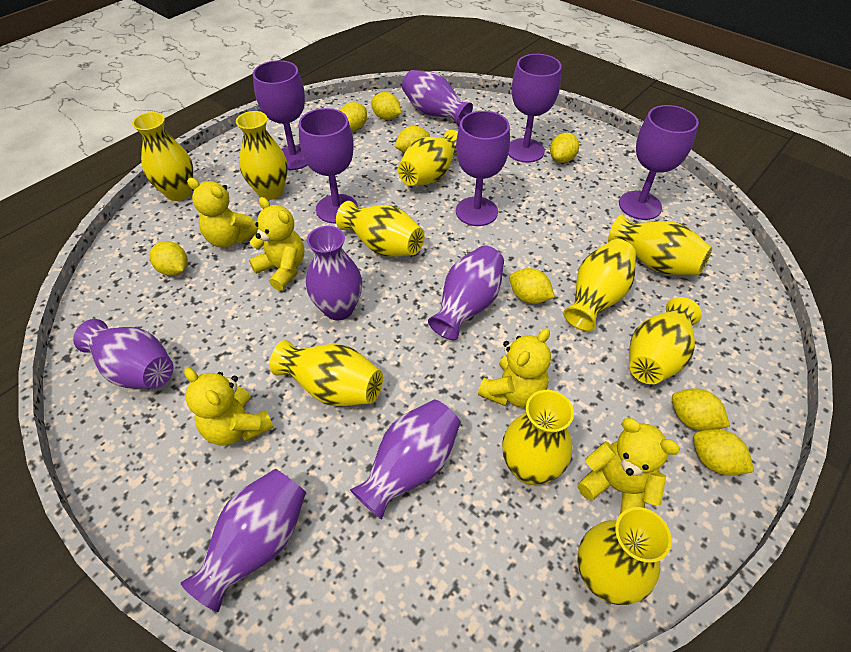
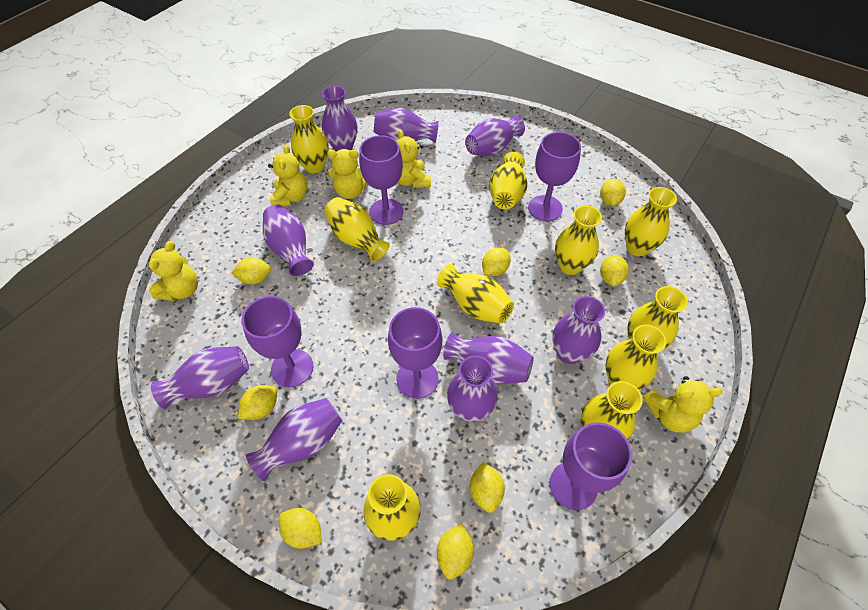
purple vase: 6 -> 9

